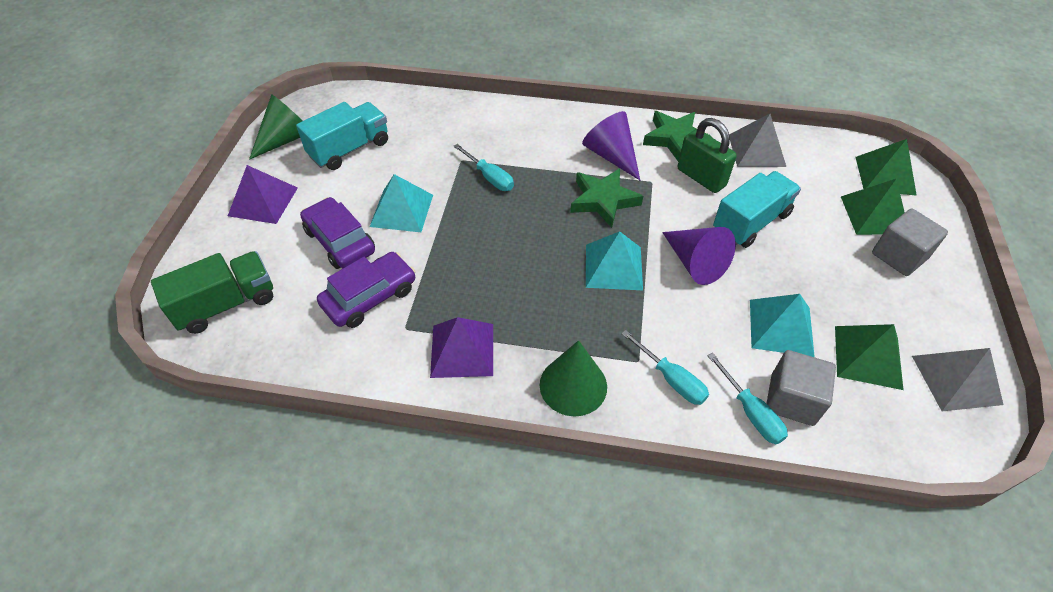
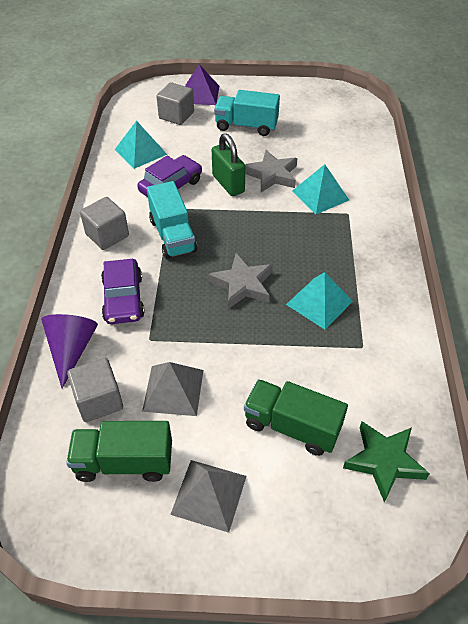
green cone: 2 -> 0
green pyramid: 3 -> 0
green star: 2 -> 1
green truck: 1 -> 2
grey cube: 2 -> 3
grey star: 0 -> 2
purple cone: 2 -> 1
purple pyramid: 2 -> 1
turquoise screwdriver: 3 -> 0

